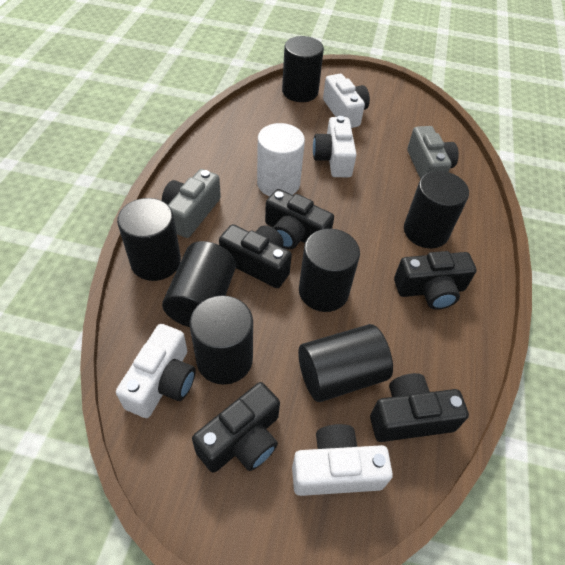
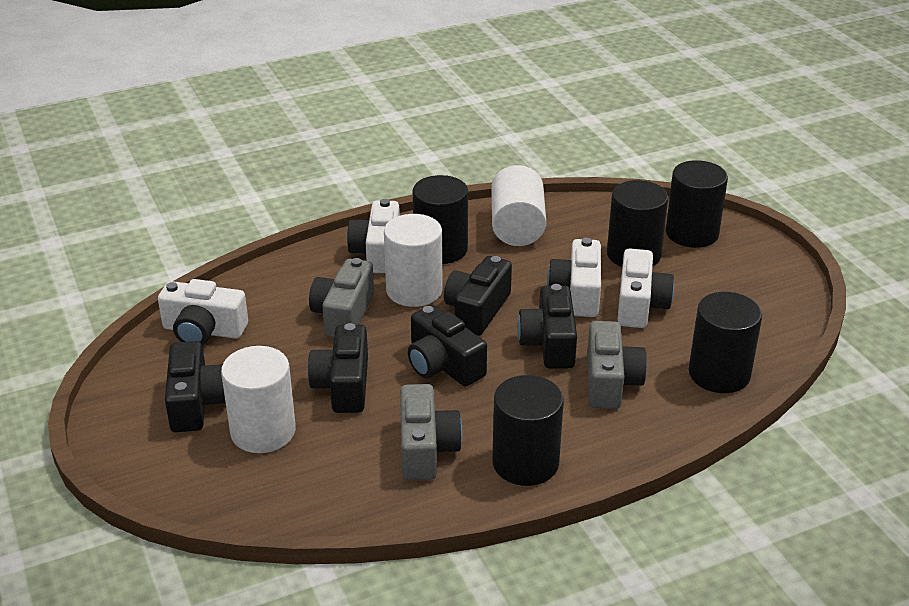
black cylinder: 7 -> 5
grey camera: 2 -> 3
white cylinder: 1 -> 3

